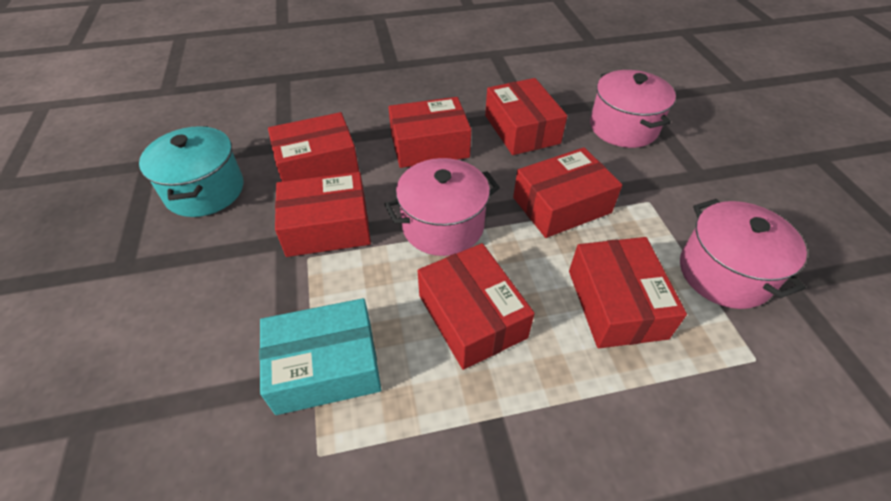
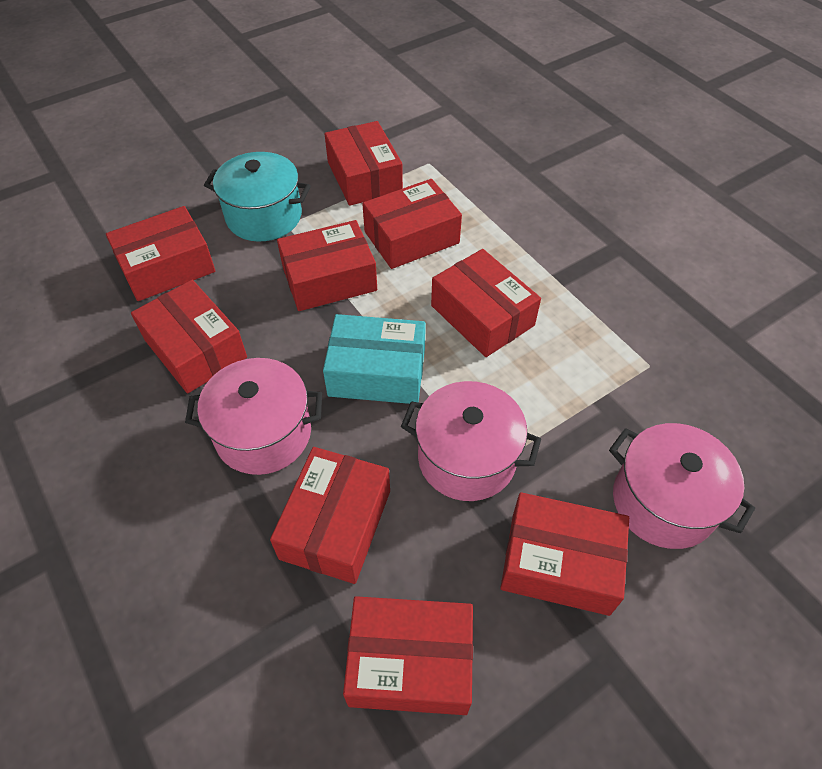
red box: 7 -> 9

